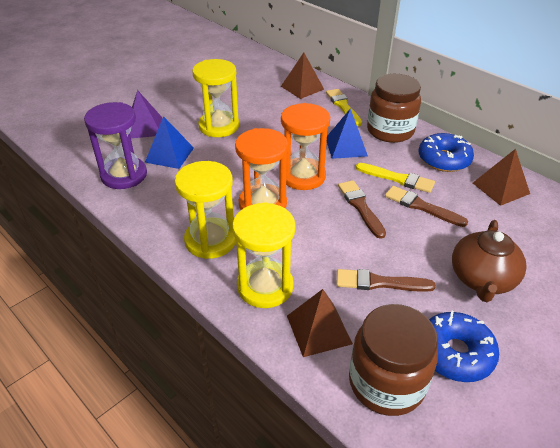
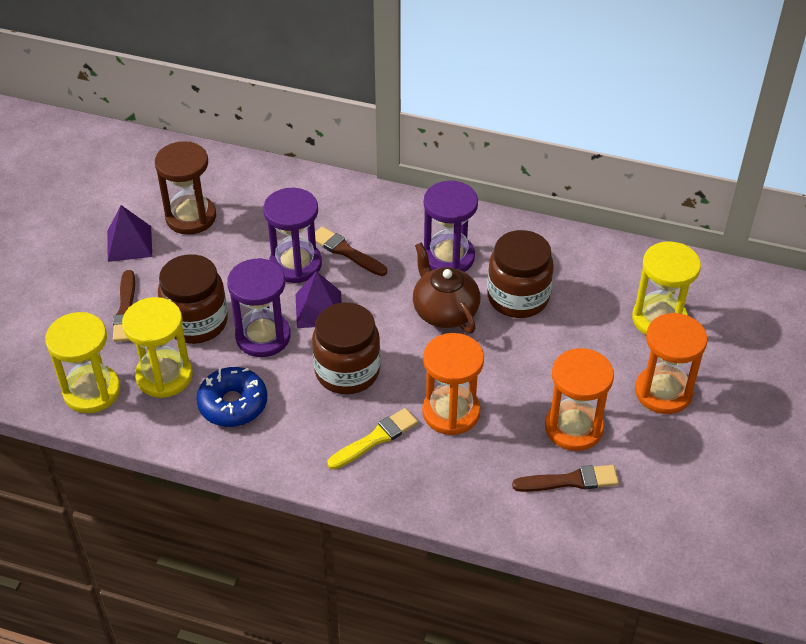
blue donut: 2 -> 1
blue pyramid: 2 -> 0
brown hourglass: 0 -> 1
brown jar: 2 -> 3
brown pyramid: 3 -> 0
orange hourglass: 2 -> 3
purple hourglass: 1 -> 3
purple pyramid: 1 -> 2
yellow brush: 2 -> 1

